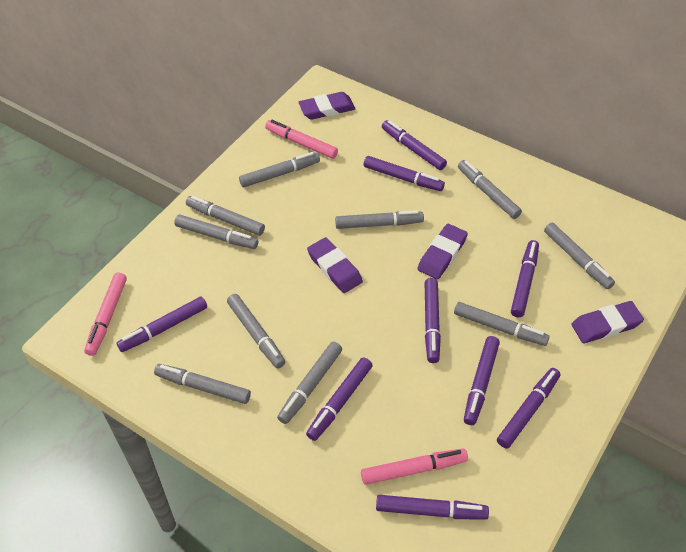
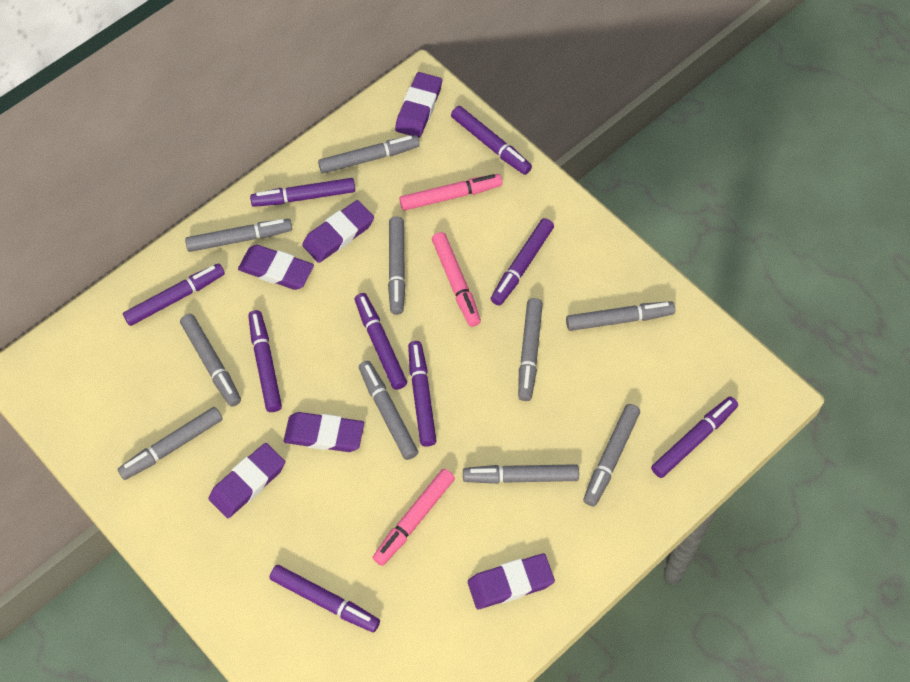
purple eraser: 4 -> 6

